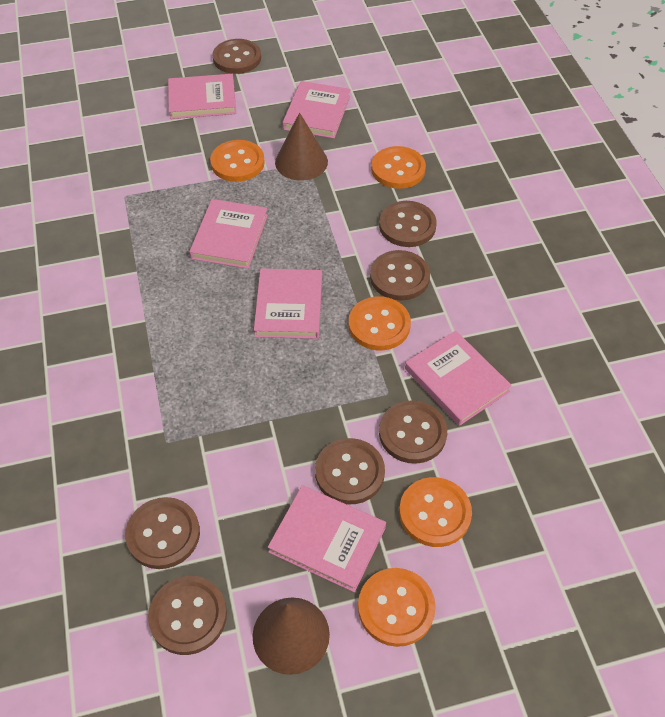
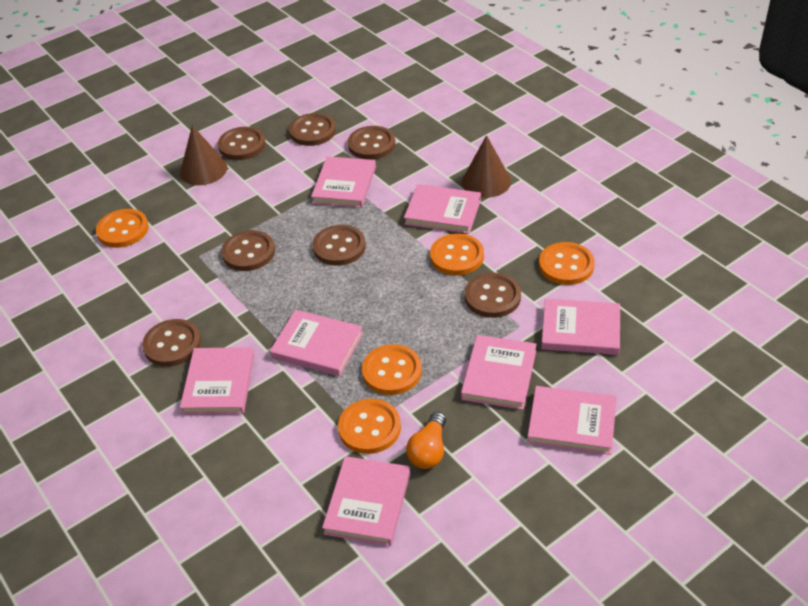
orange light bulb: 0 -> 1
pink book: 6 -> 8

